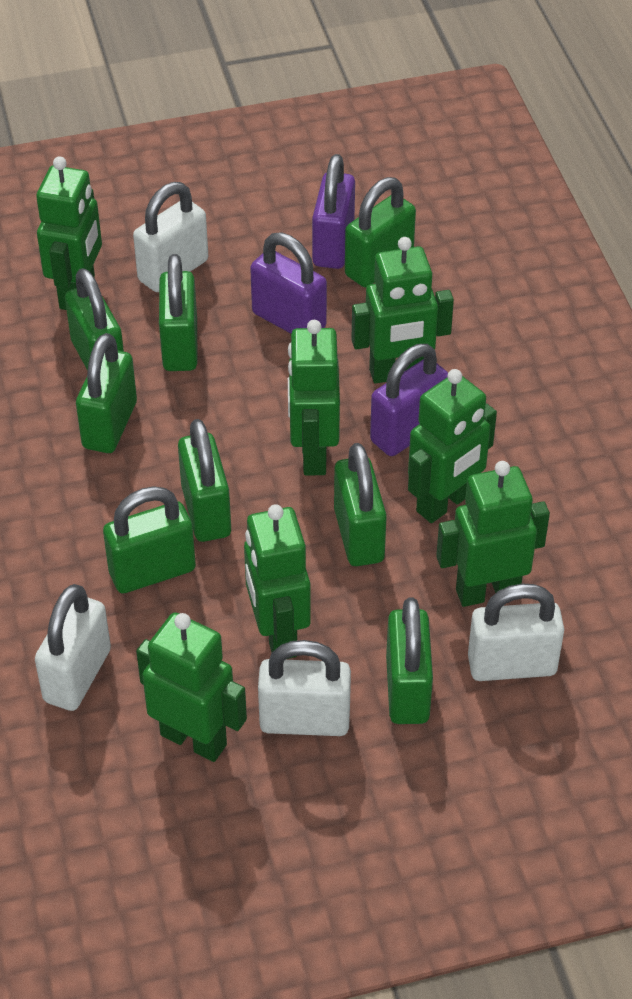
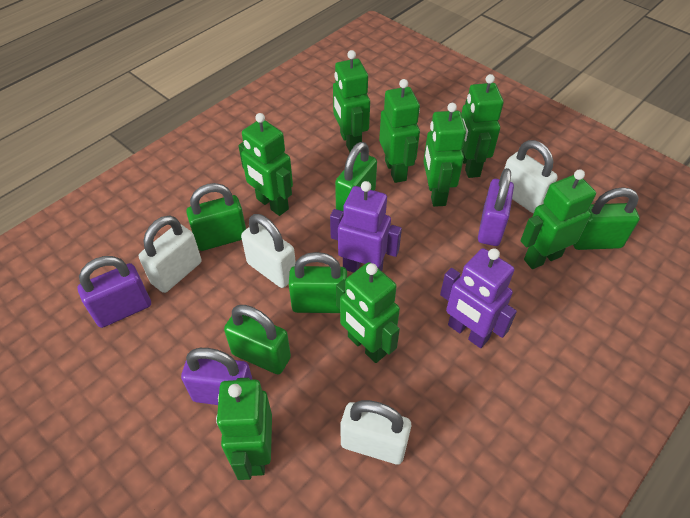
green padlock: 8 -> 5
green robot: 7 -> 8
purple robot: 0 -> 2

